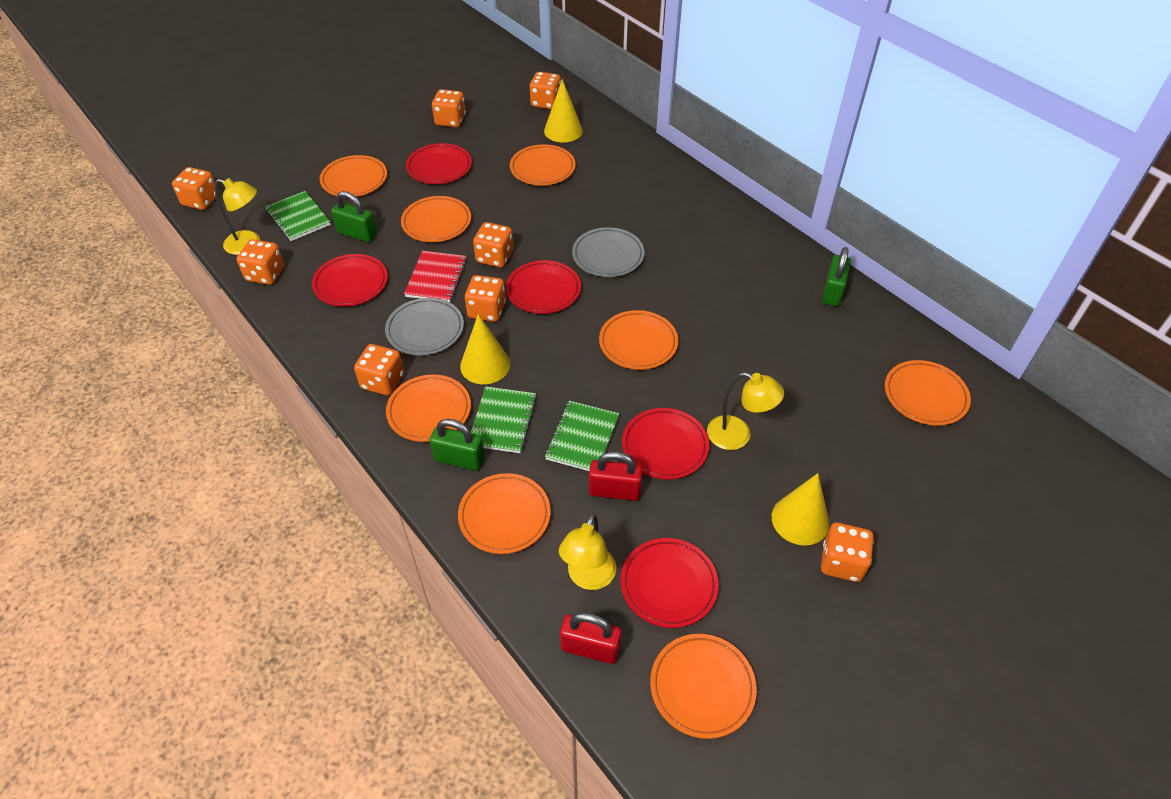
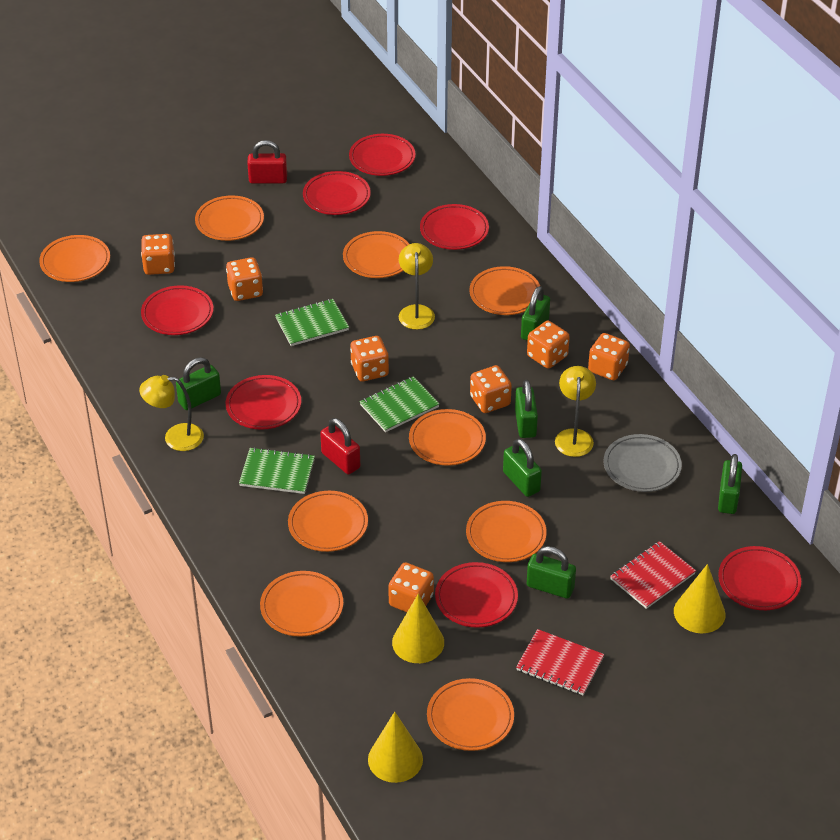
green padlock: 3 -> 6
grey plate: 2 -> 1
orange dice: 8 -> 7
orange plate: 8 -> 9
red notebook: 1 -> 2
red plate: 5 -> 7

